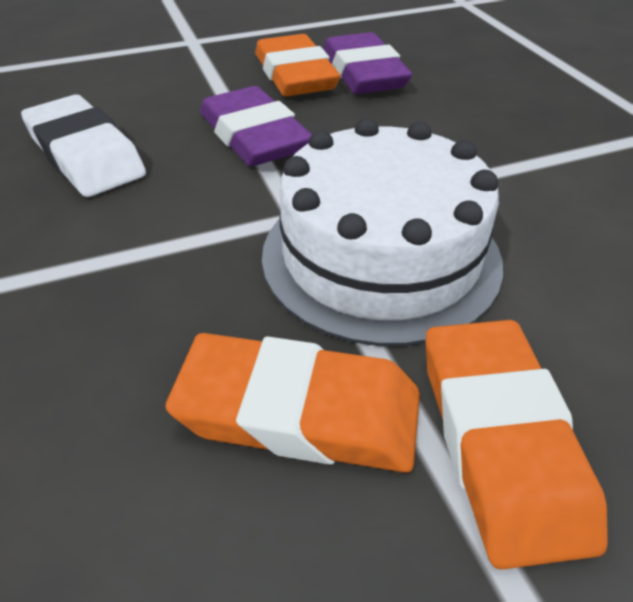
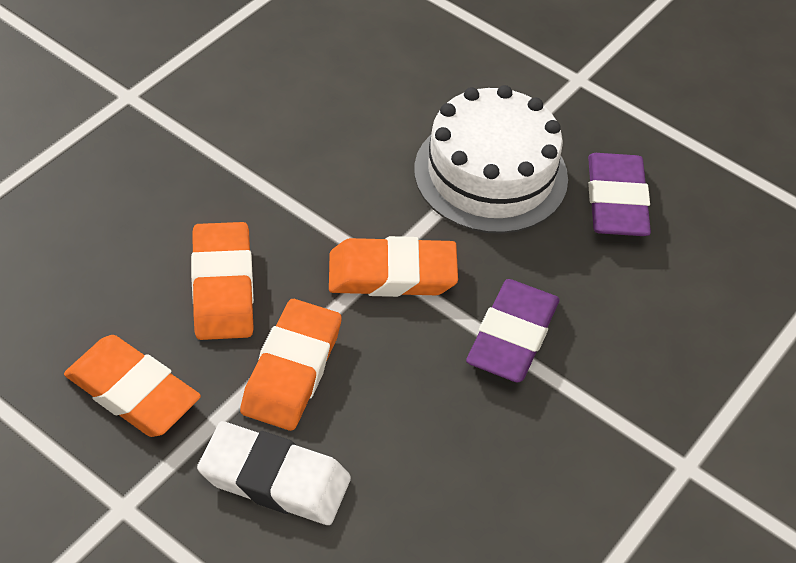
orange eraser: 3 -> 4

